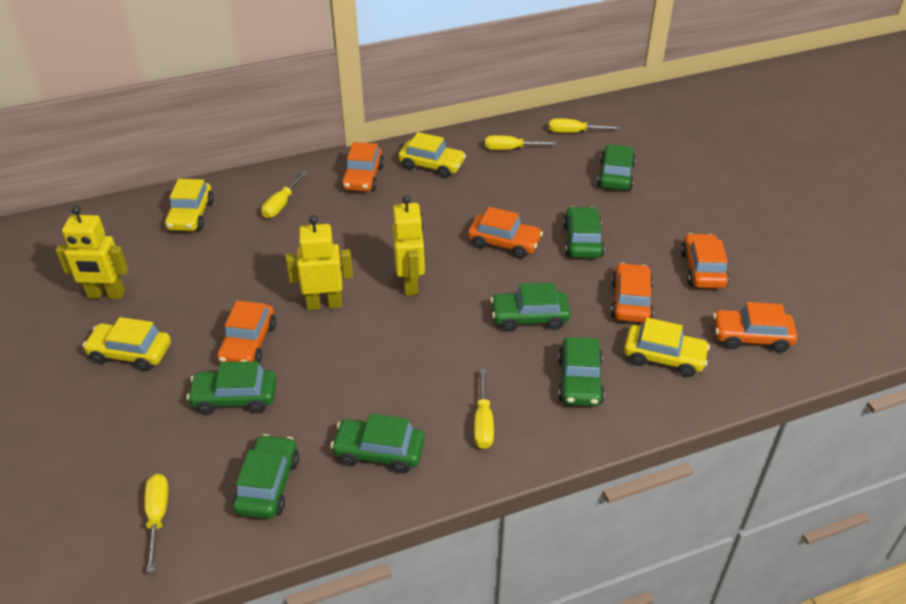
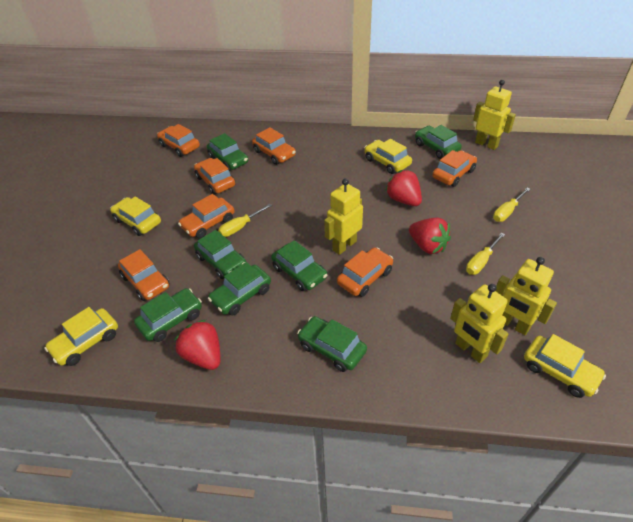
orange car: 6 -> 7
red strawberry: 0 -> 3
yellow robot: 3 -> 4
yellow screwdriver: 5 -> 3

